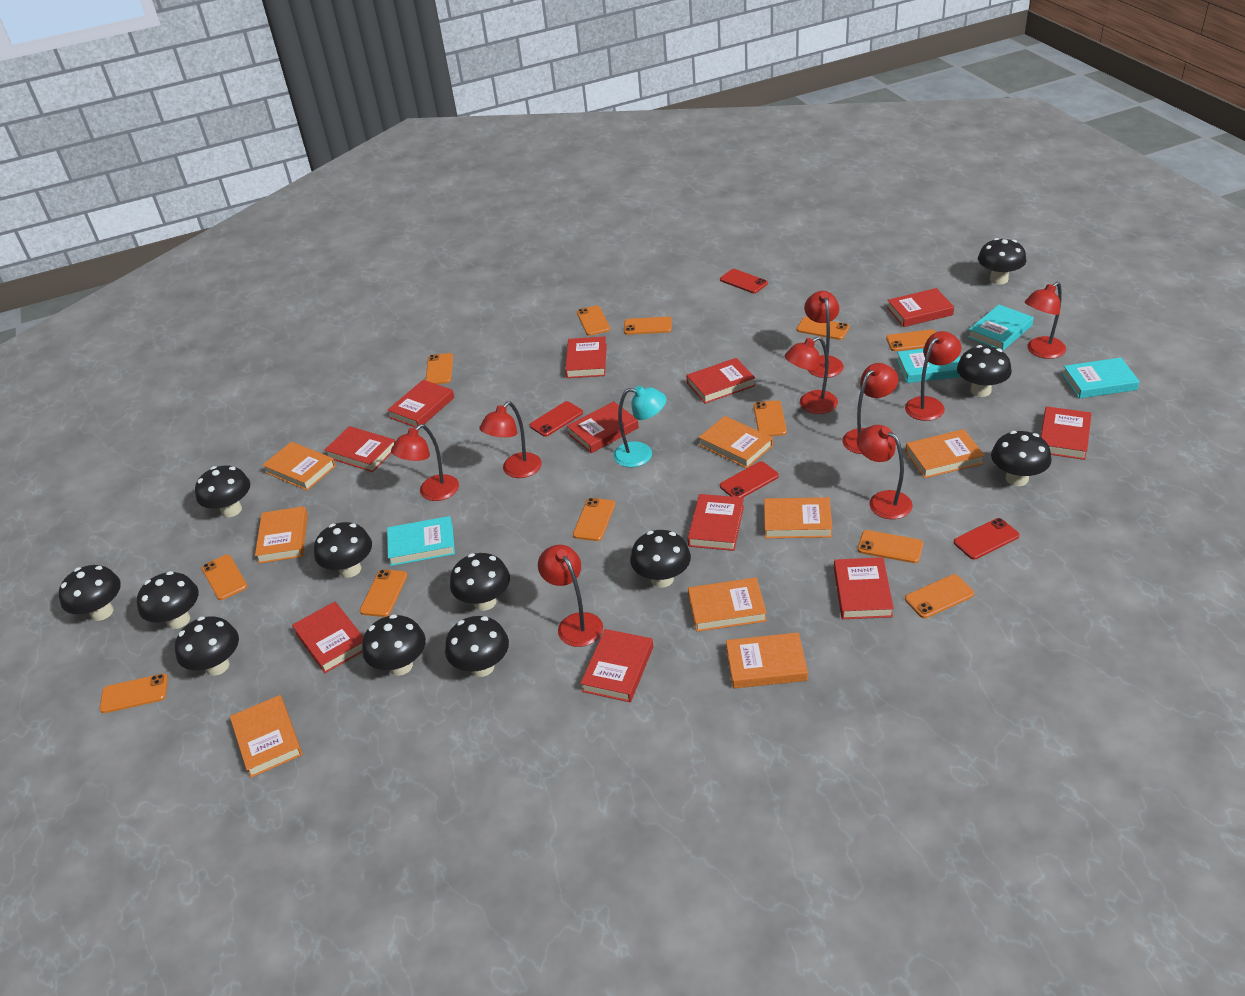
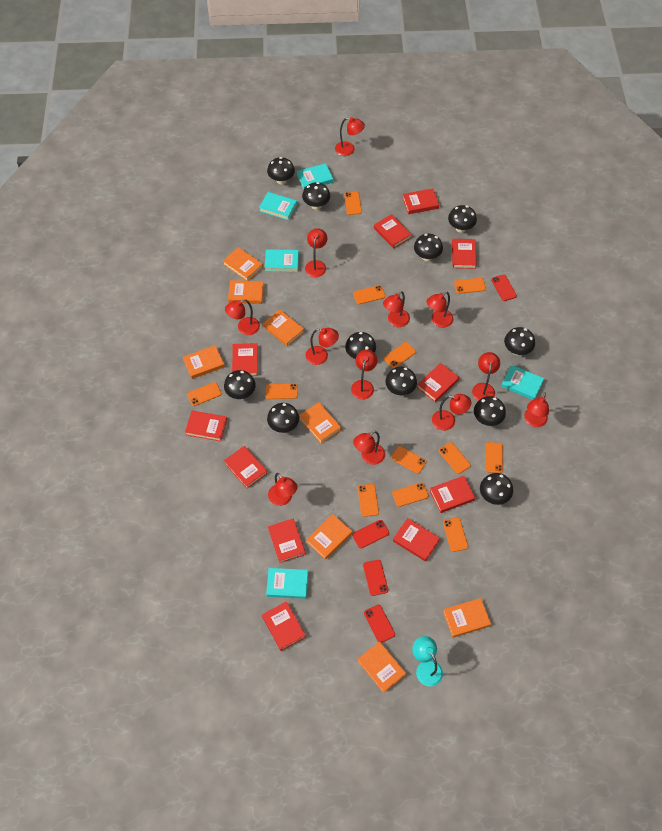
black mushroom: 12 -> 11
red lamp: 9 -> 12
turquoise book: 4 -> 5

